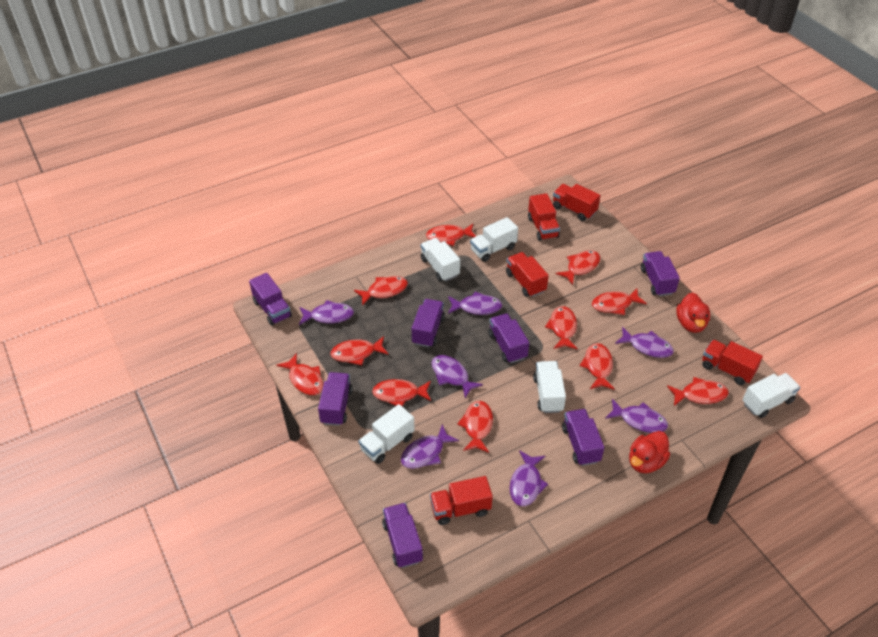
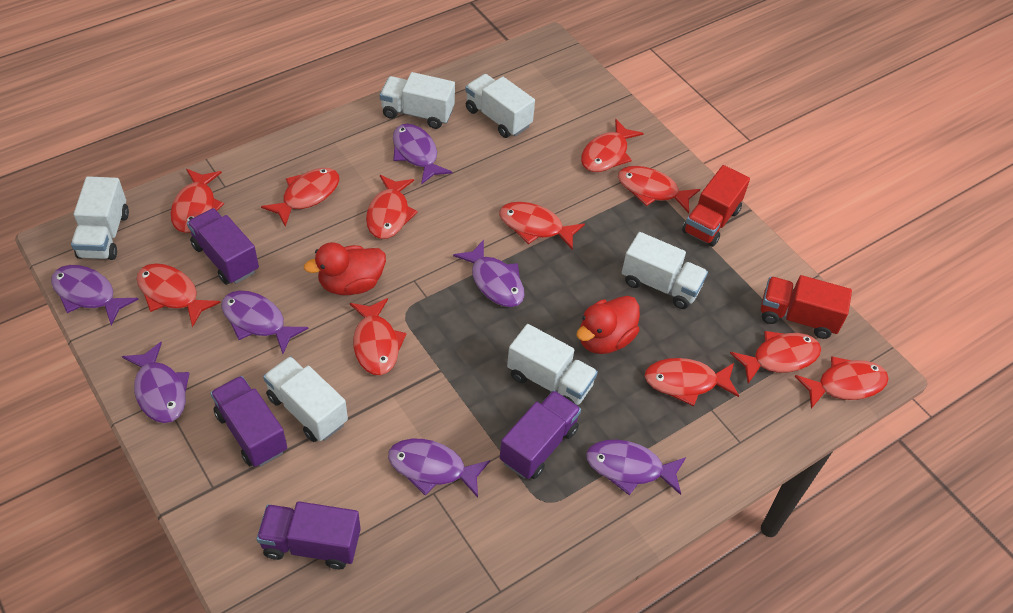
purple truck: 7 -> 4
red truck: 5 -> 2
white truck: 5 -> 6

